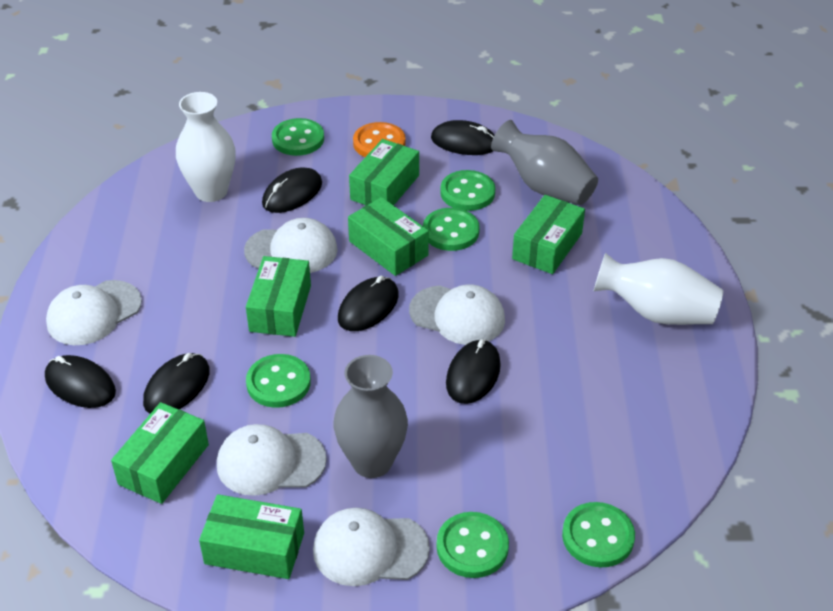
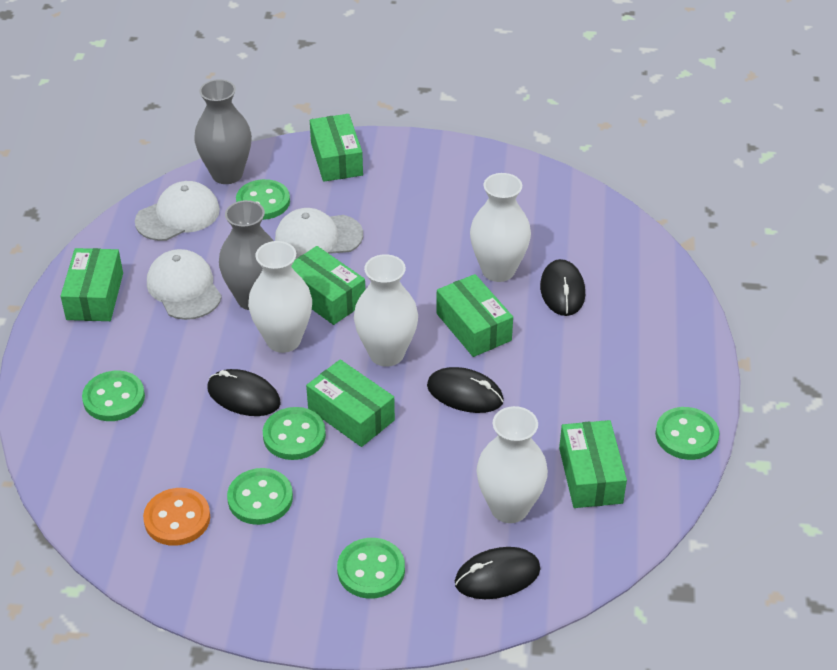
black mouse: 6 -> 4
white cap: 5 -> 3
white vase: 2 -> 4

